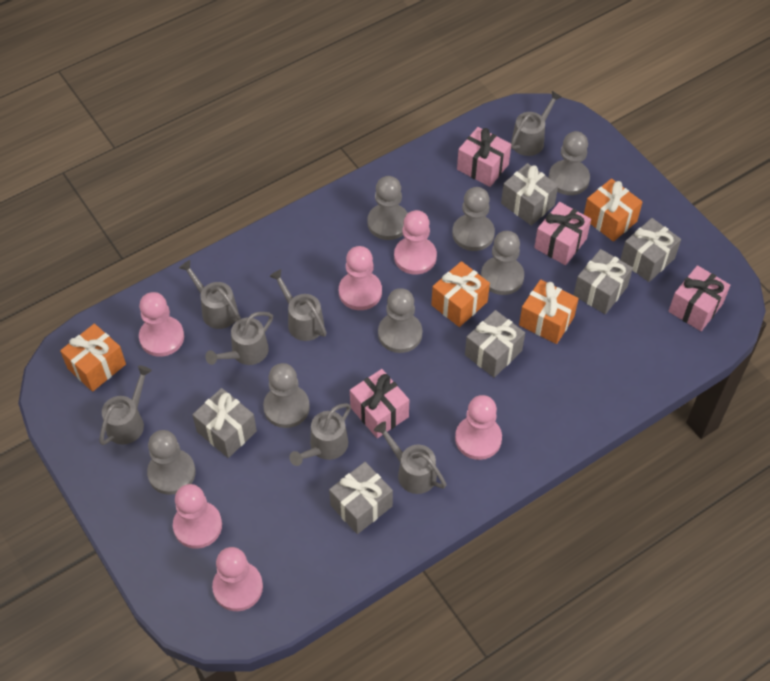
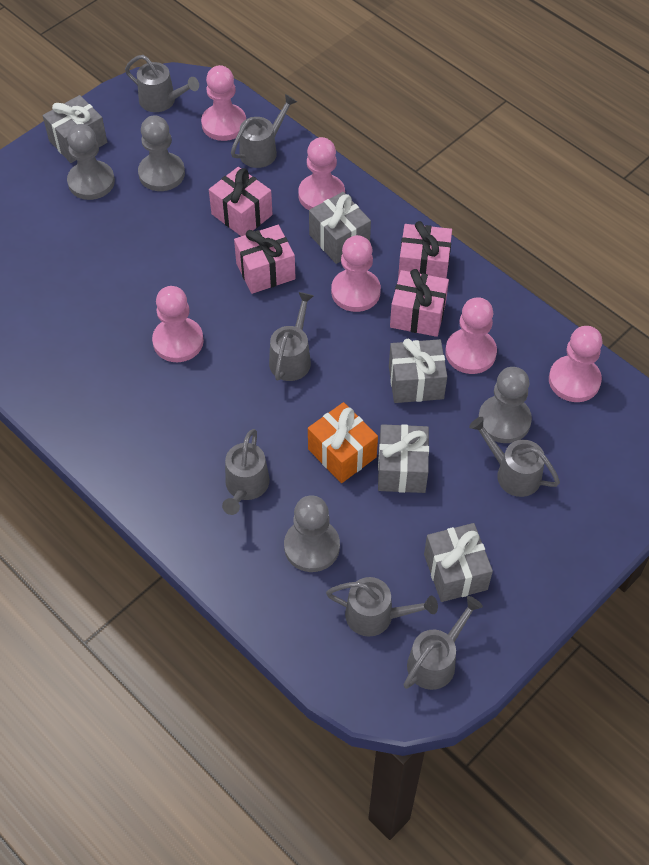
grey gift: 6 -> 5
grey pawn: 7 -> 4
orange gift: 4 -> 1

